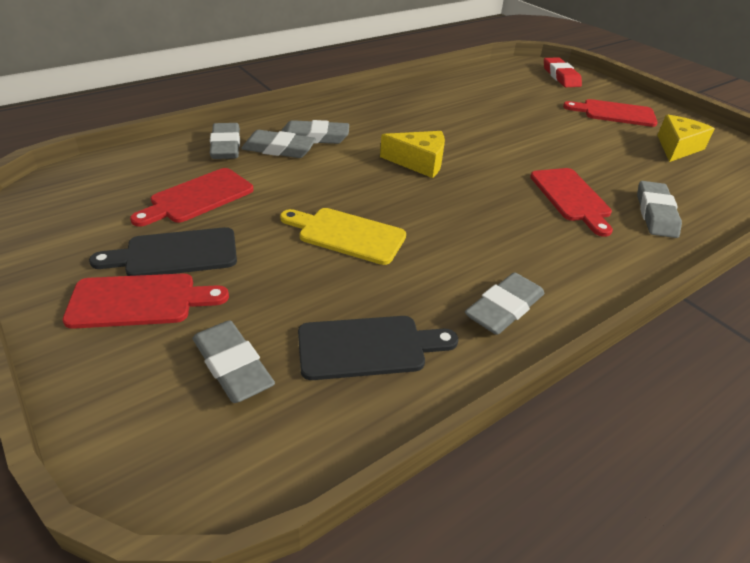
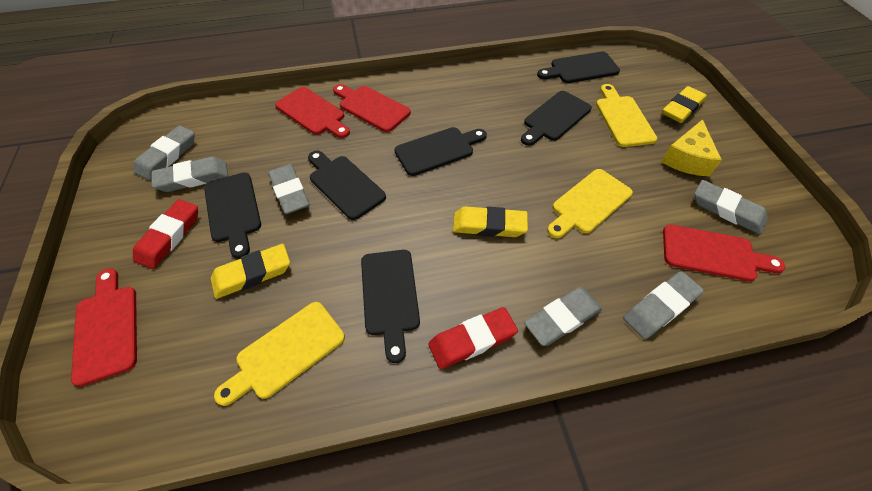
black cutting board: 2 -> 6
red eraser: 1 -> 2
yellow cheese: 2 -> 1
yellow cutting board: 1 -> 3
yellow eraser: 0 -> 3

